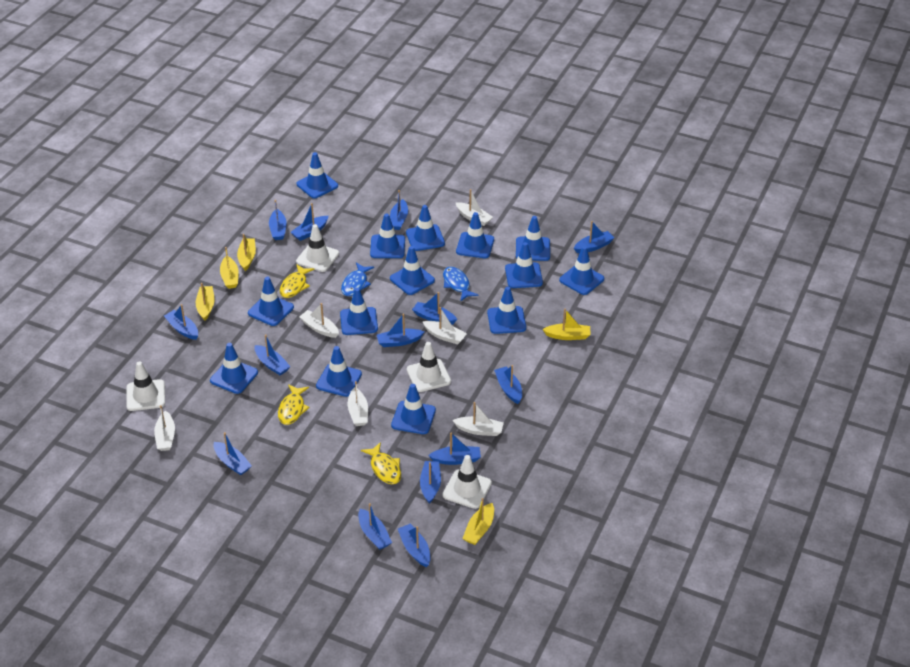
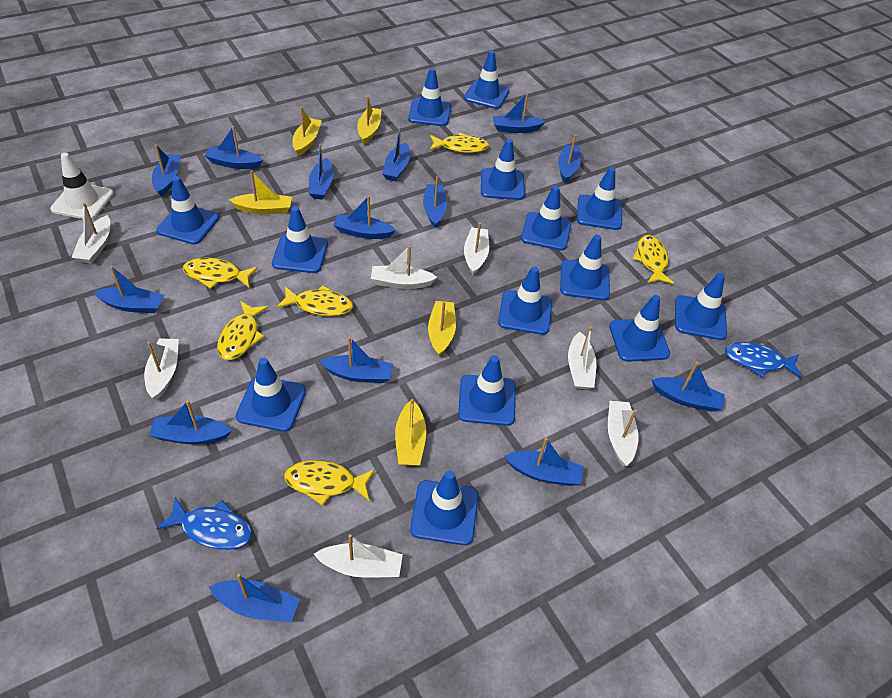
white boat: 6 -> 7
white traffic cone: 4 -> 1
yellow fish: 3 -> 6

